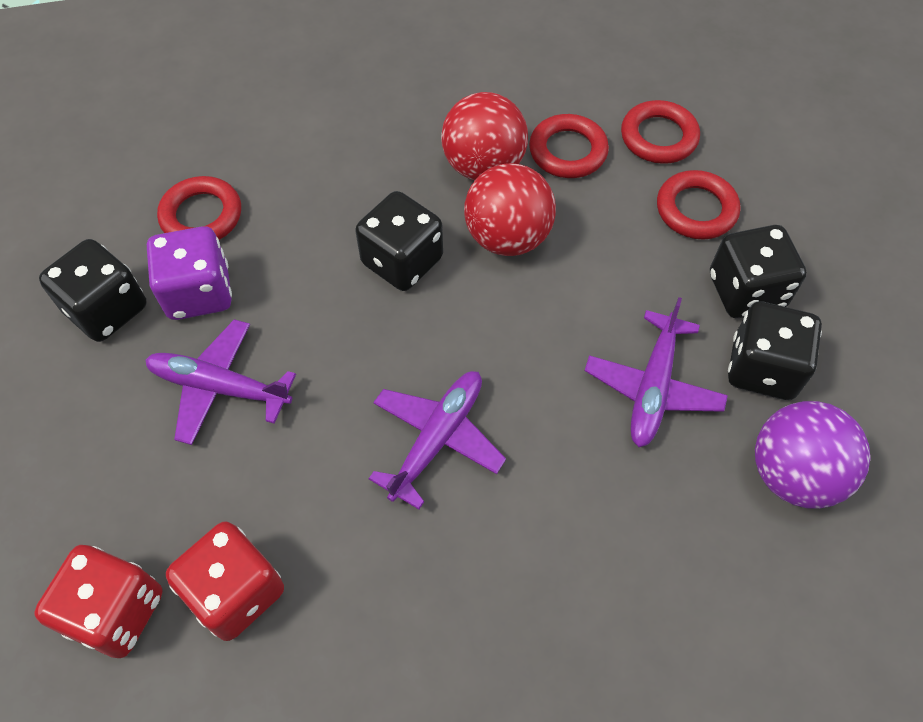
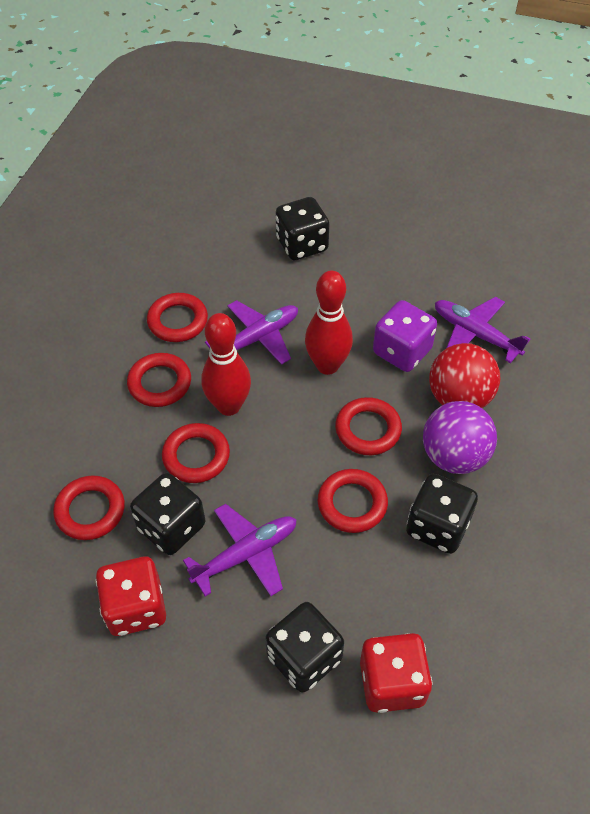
red ball: 2 -> 1
red bowling pin: 0 -> 2
red ring: 4 -> 6

